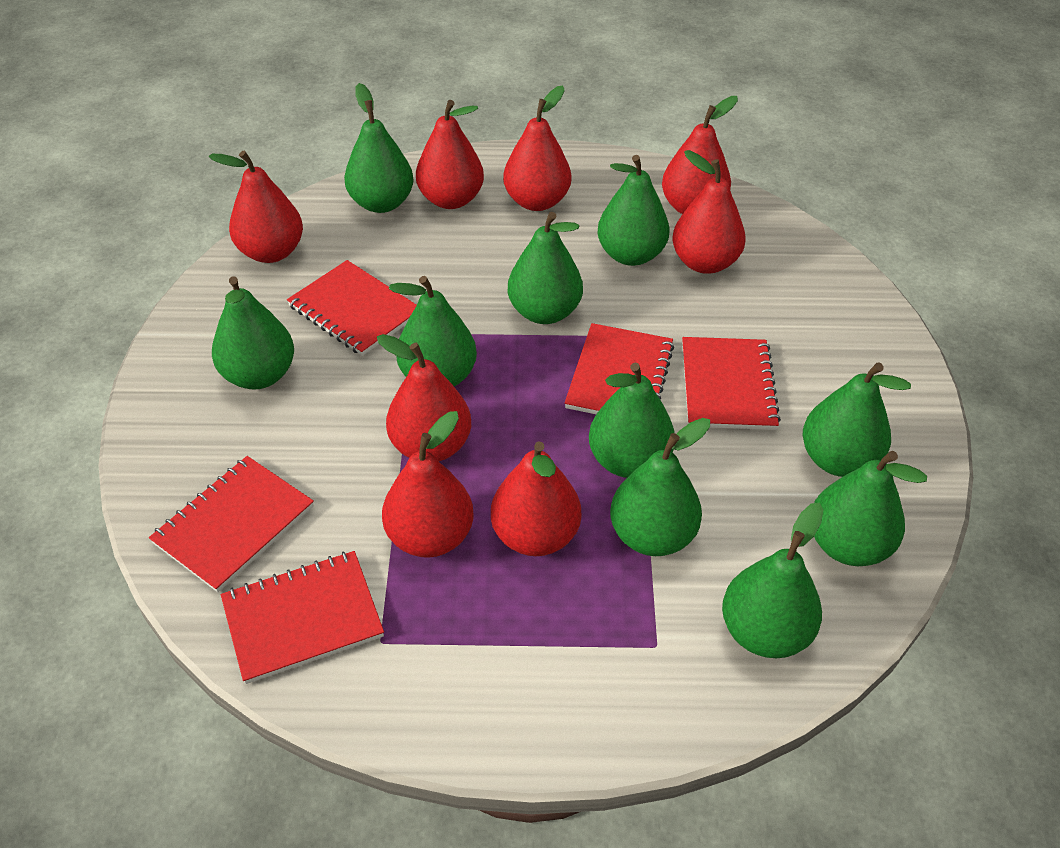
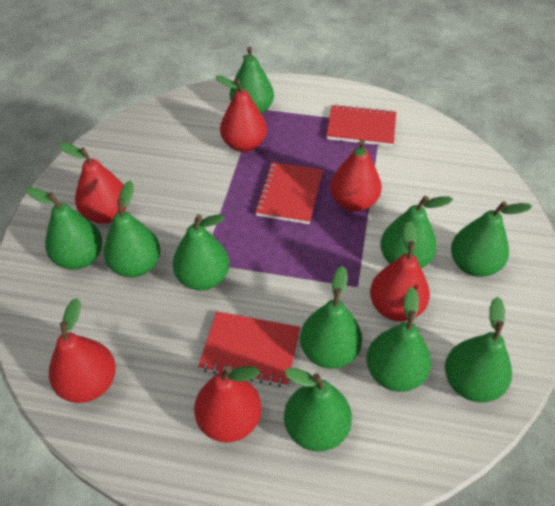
red notebook: 5 -> 3
red pear: 8 -> 6

